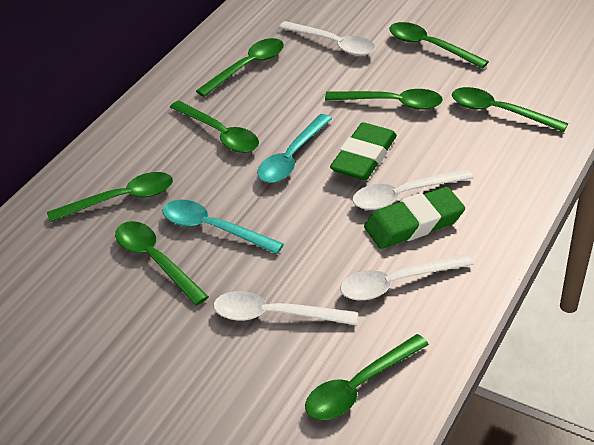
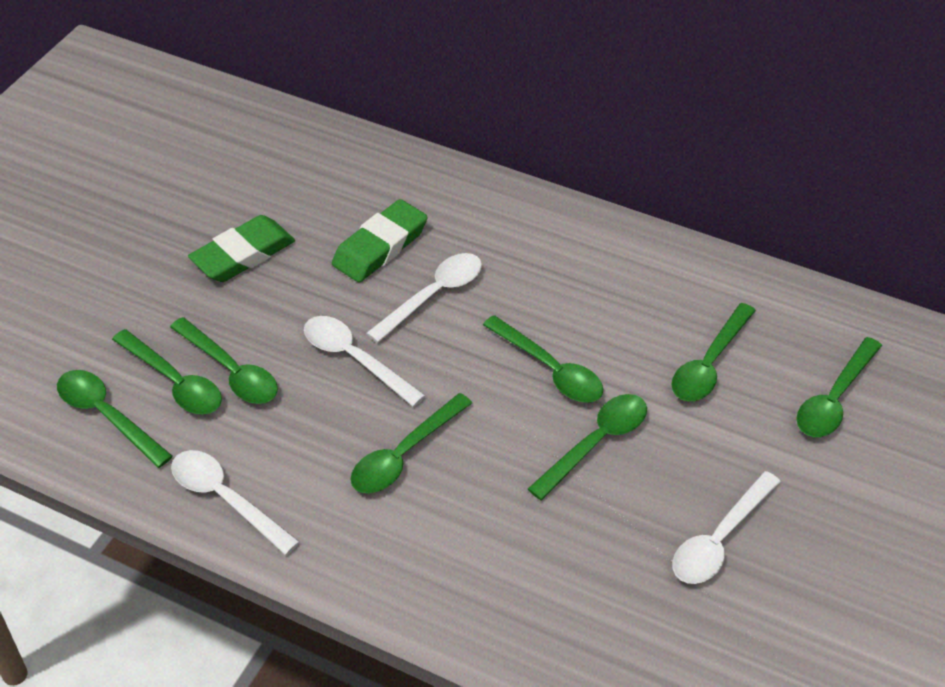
turquoise spoon: 2 -> 0

